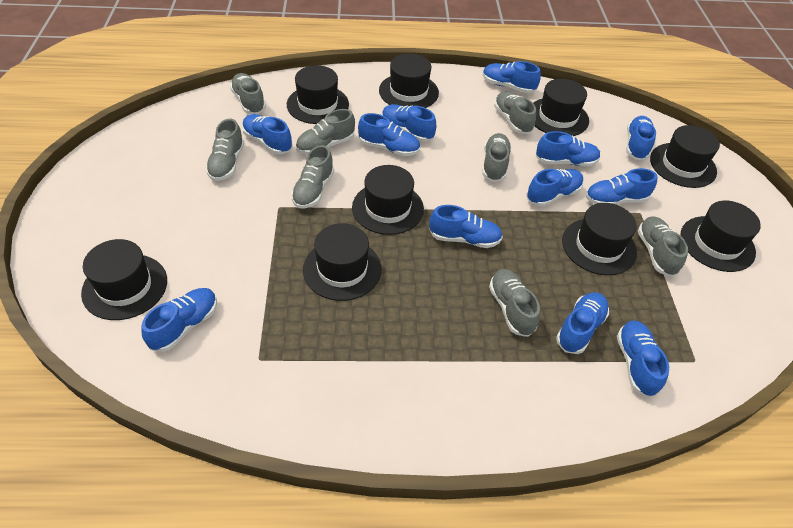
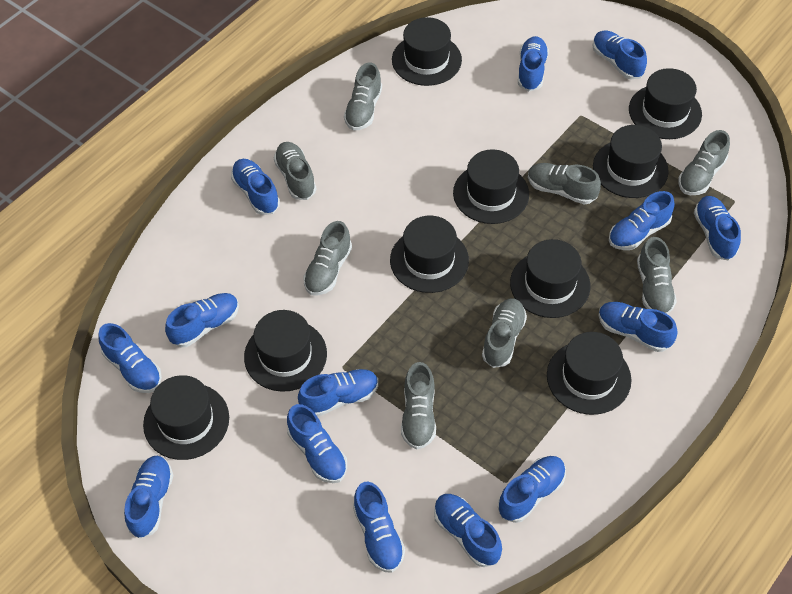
blue shoe: 12 -> 14

